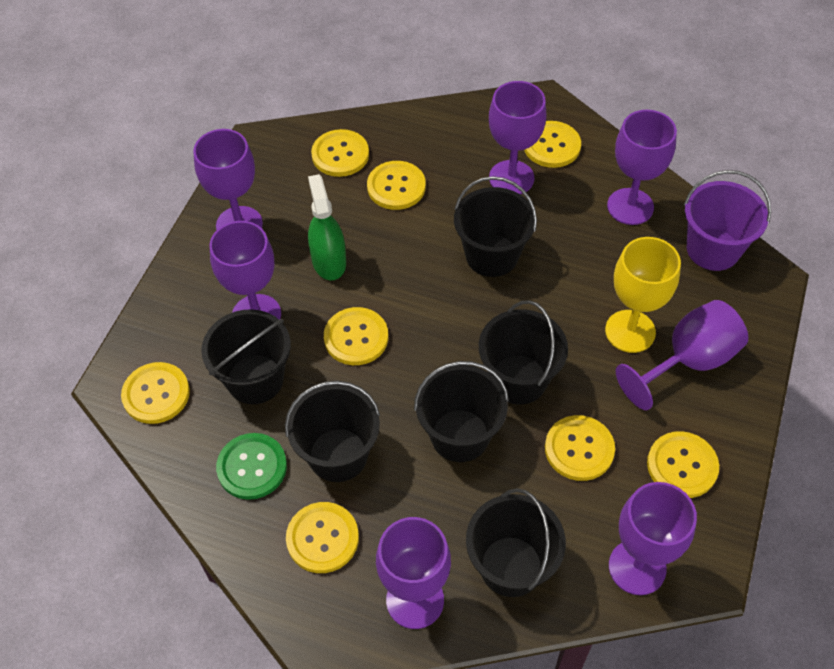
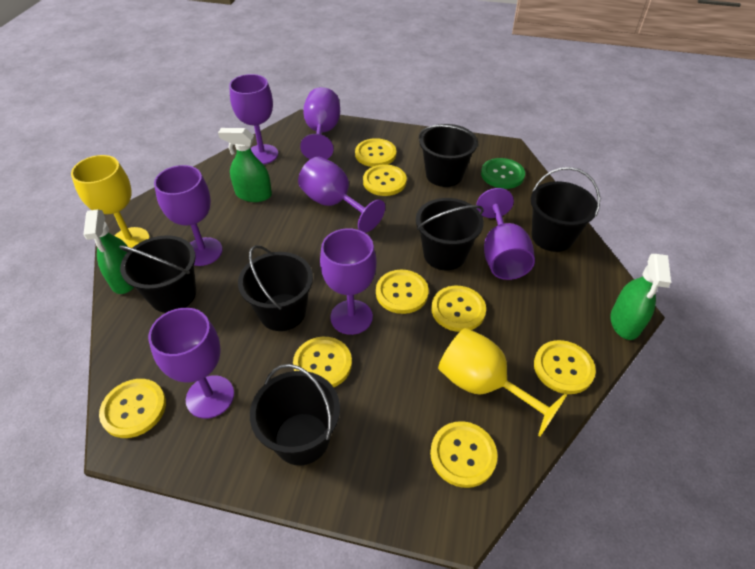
green spray bottle: 1 -> 3
purple bucket: 1 -> 0
yellow goblet: 1 -> 2

